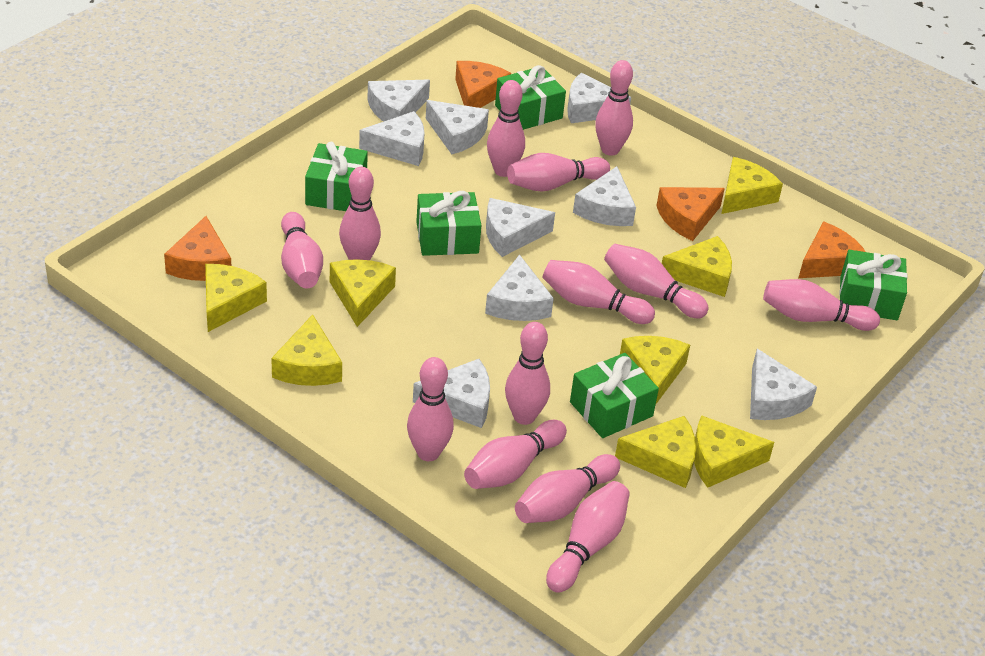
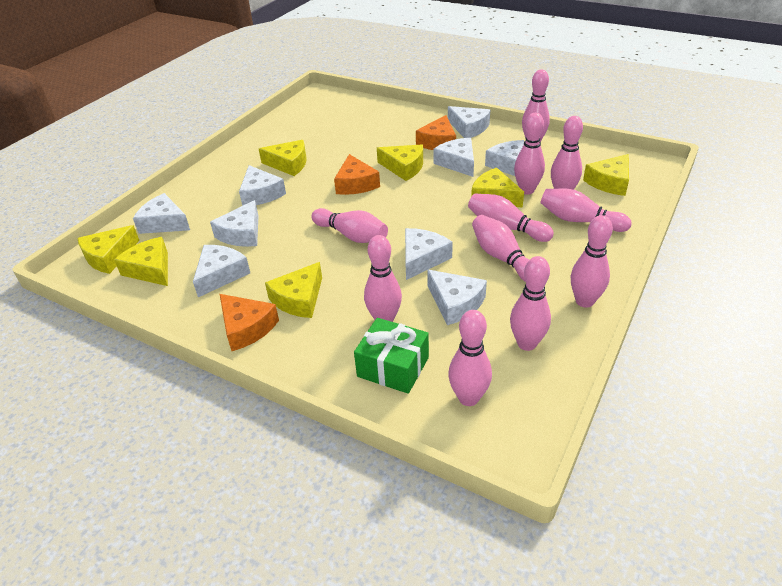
green gift: 5 -> 1
orange cheese: 4 -> 3
pink bowling pin: 13 -> 11
yellow cheese: 8 -> 7

